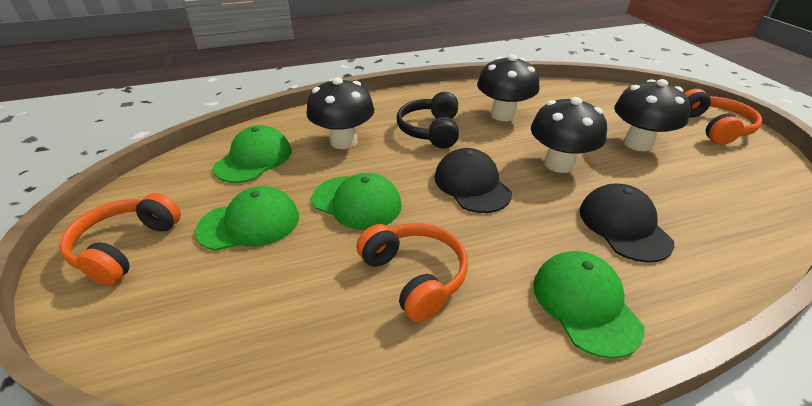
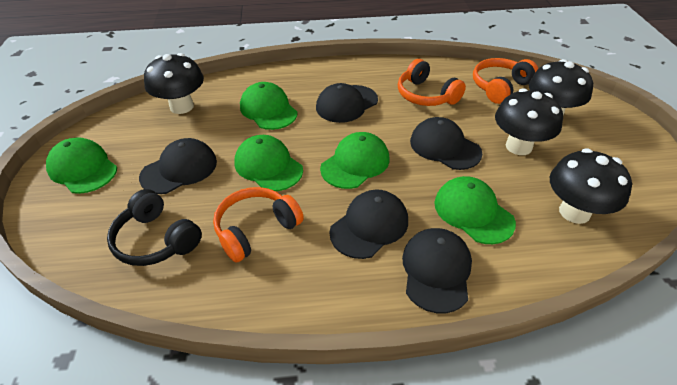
black cap: 2 -> 5
green cap: 4 -> 5

